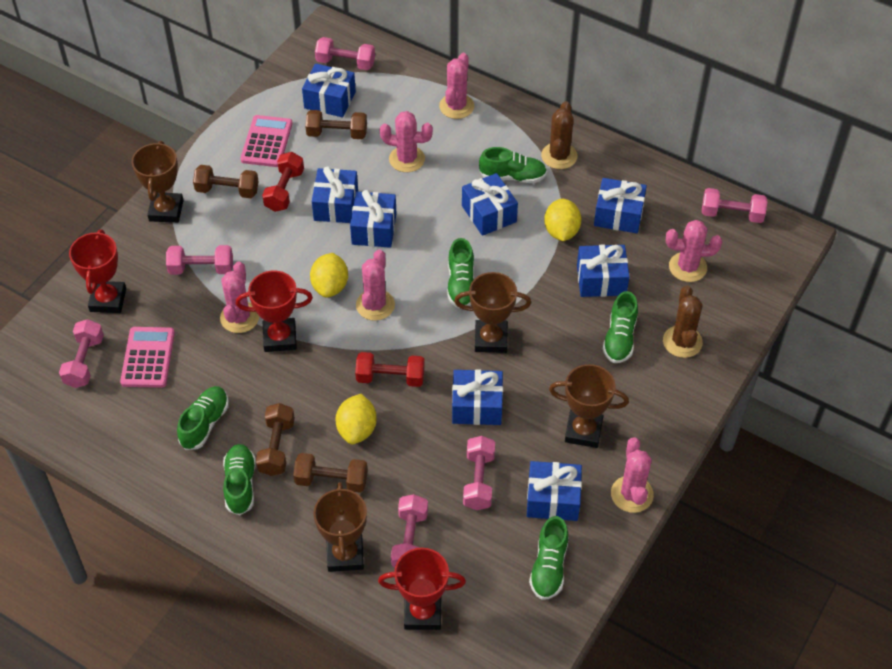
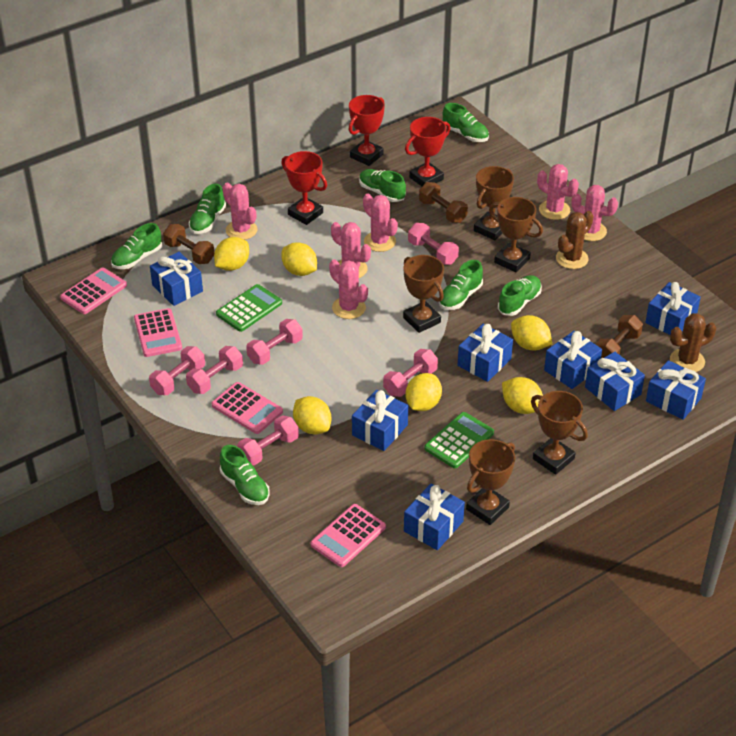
brown dumbbell: 4 -> 3
brown trophy: 4 -> 5
green calculator: 0 -> 2
green shoe: 6 -> 7
pink calculator: 2 -> 4
red dumbbell: 2 -> 0
yellow lemon: 3 -> 6

